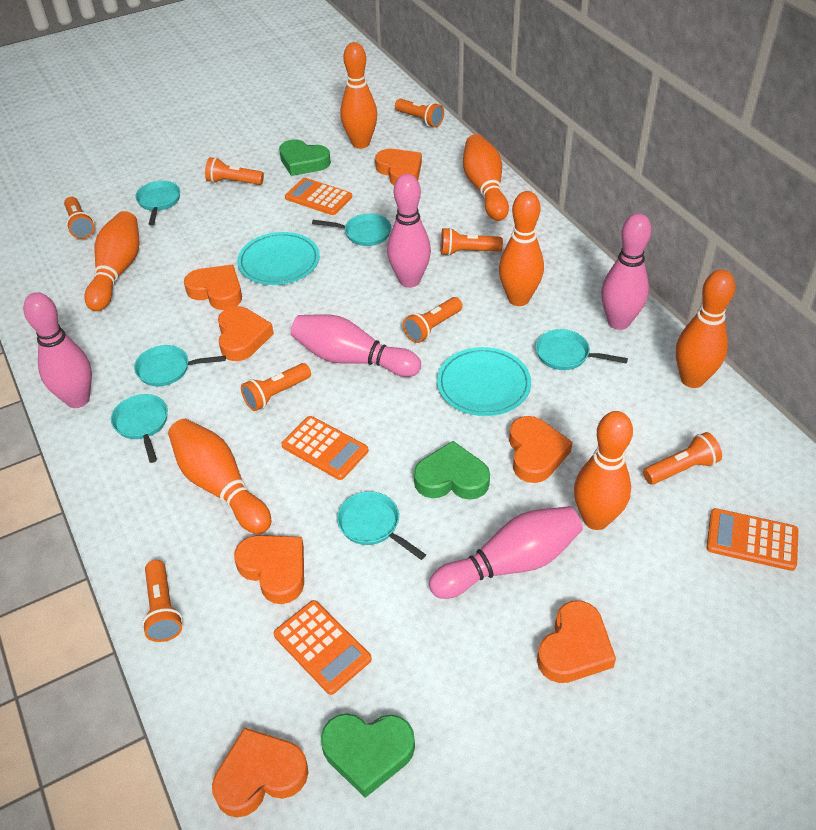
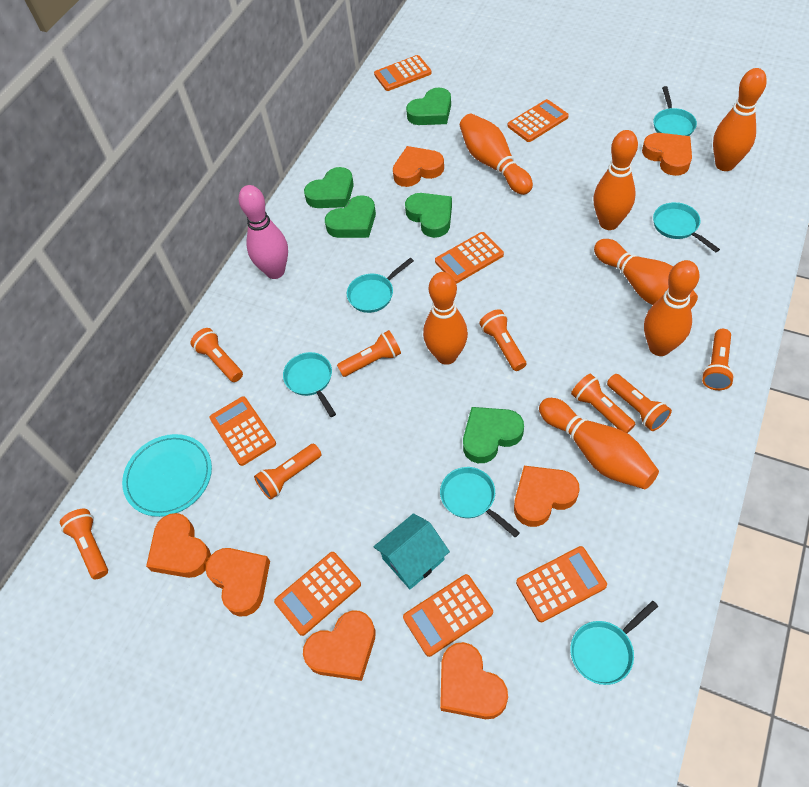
green heart: 3 -> 5
orange calculator: 4 -> 7
pink bowling pin: 5 -> 1
turquoise house: 0 -> 1
turquoise plate: 2 -> 1

